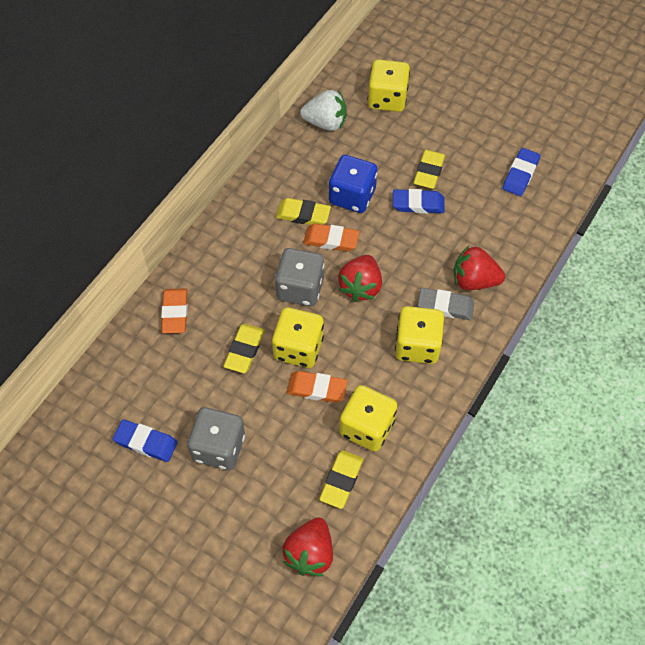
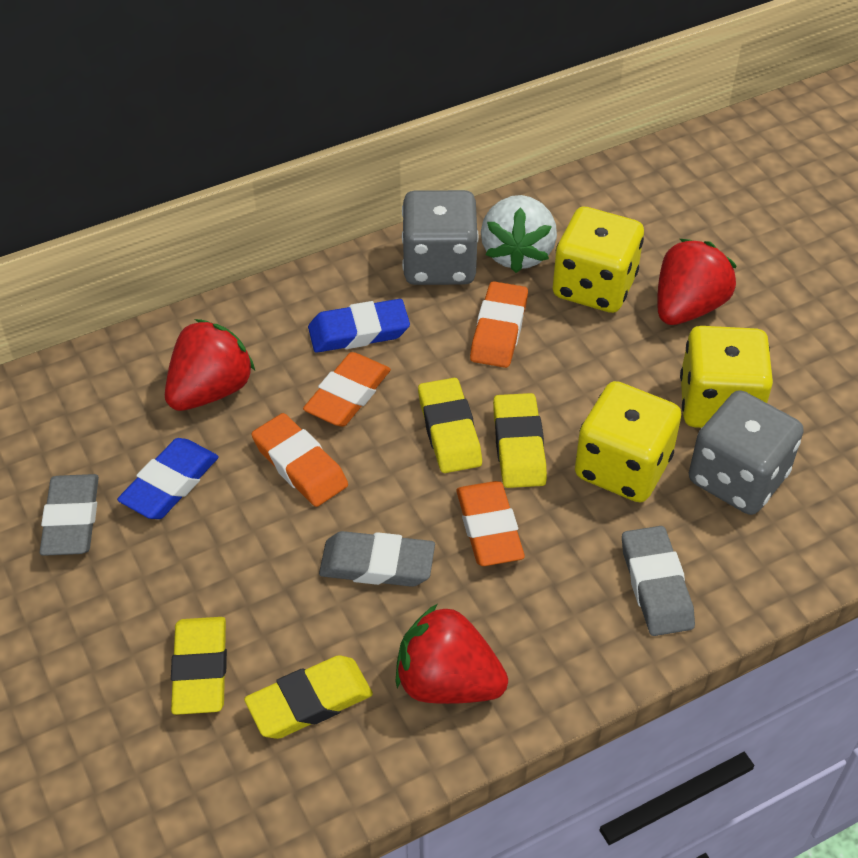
blue dice: 1 -> 0
blue eraser: 3 -> 2
grey eraser: 1 -> 3
orange eraser: 3 -> 4
yellow dice: 4 -> 3

